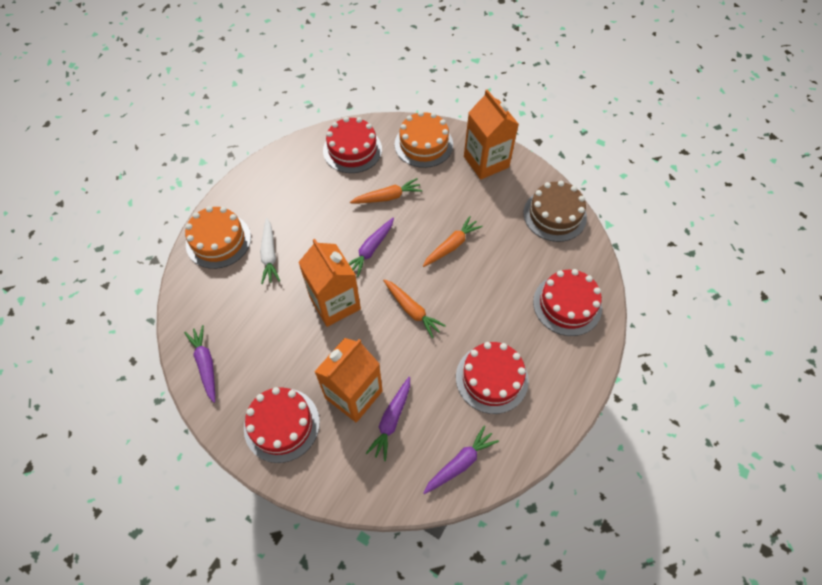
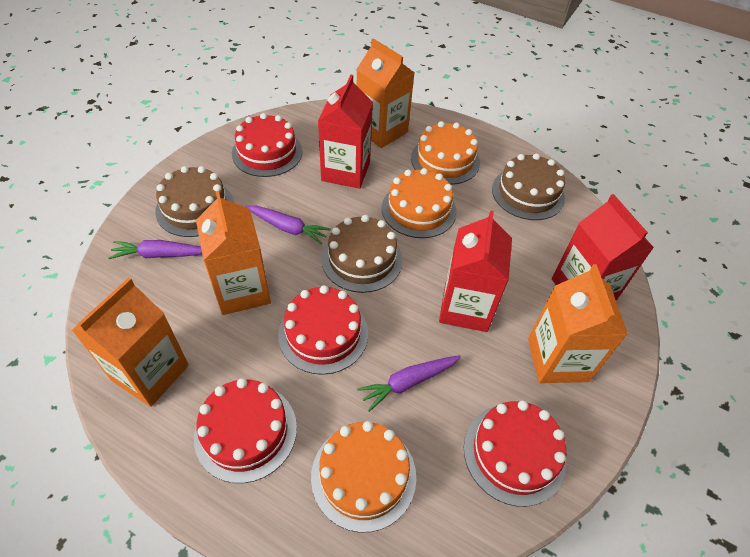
brown cake: 1 -> 3
orange cake: 2 -> 3
orange carrot: 3 -> 0
orange carton: 3 -> 4
purple carrot: 4 -> 3
red carton: 0 -> 3
white carrot: 1 -> 0

